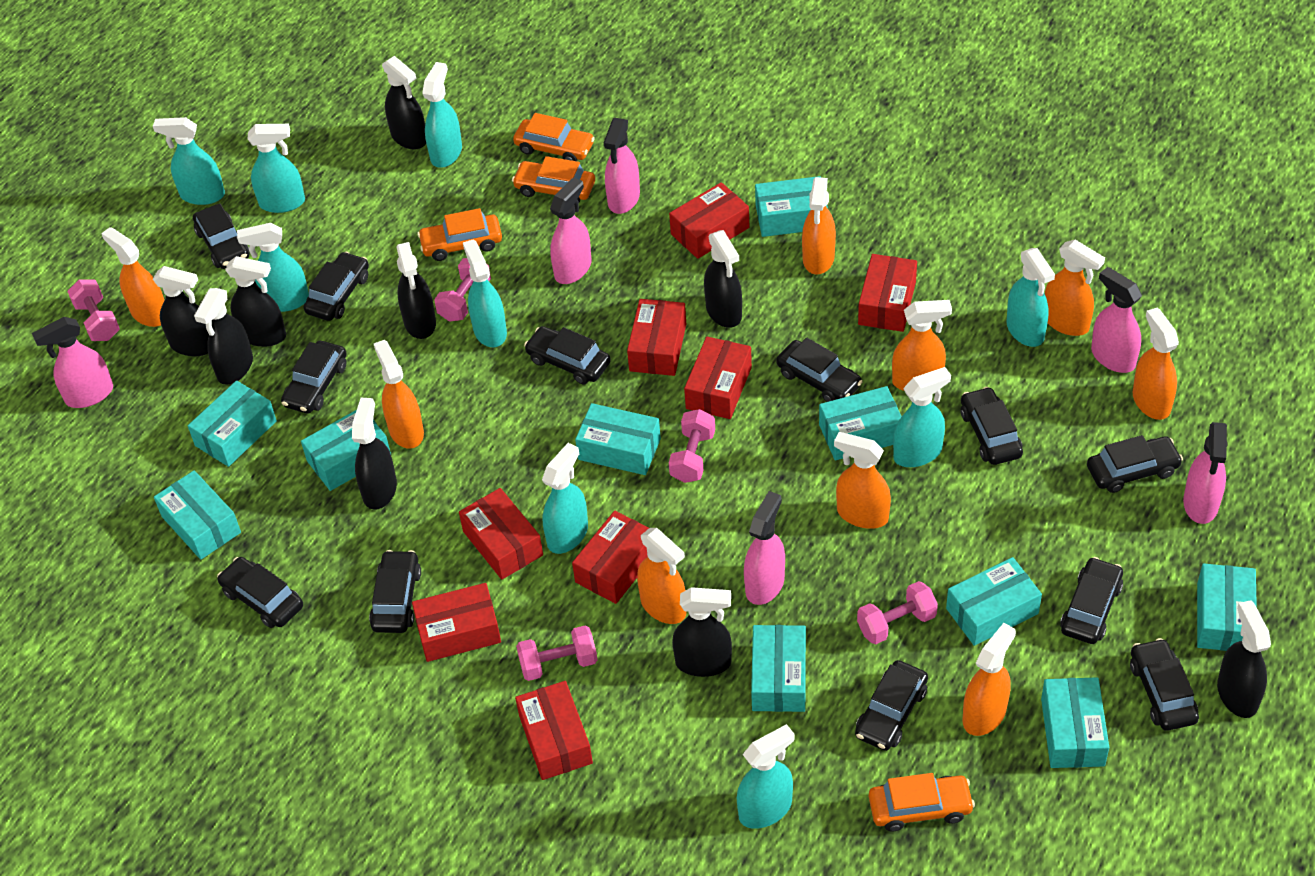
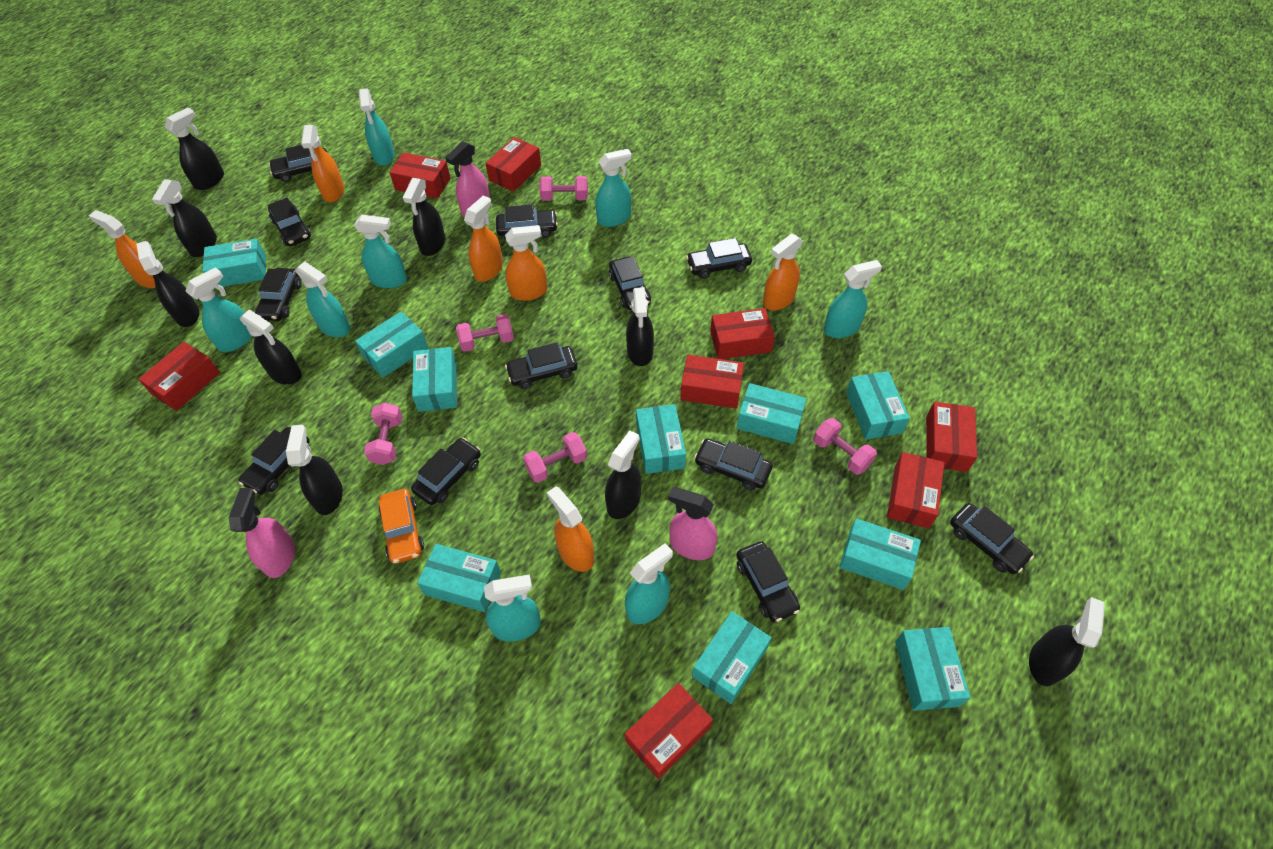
orange car: 4 -> 1
orange spray bottle: 9 -> 6
pink spray bottle: 6 -> 3
turquoise spray bottle: 9 -> 8

